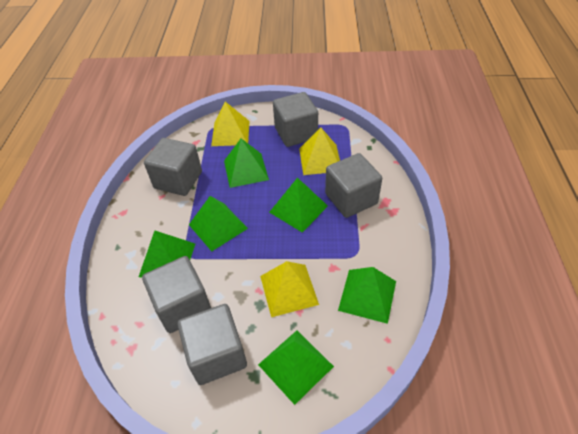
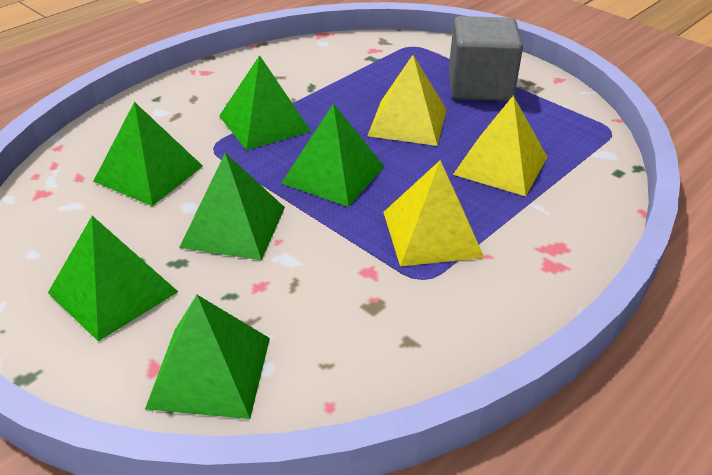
grey cube: 5 -> 1

